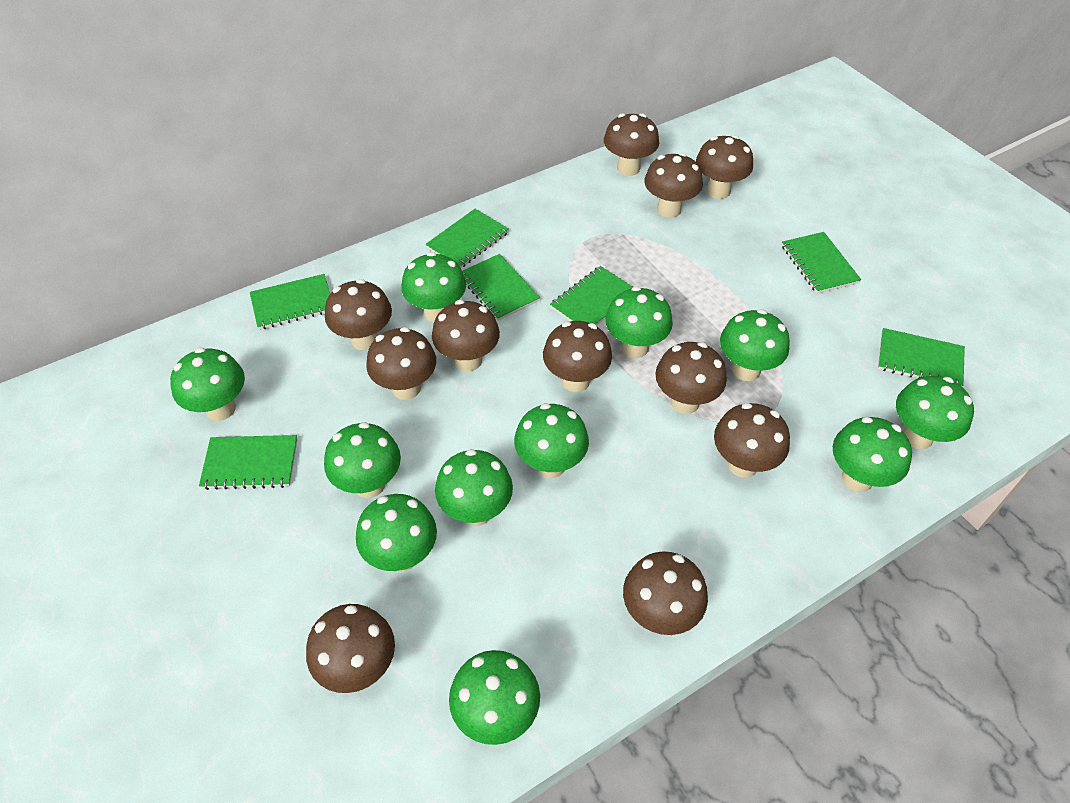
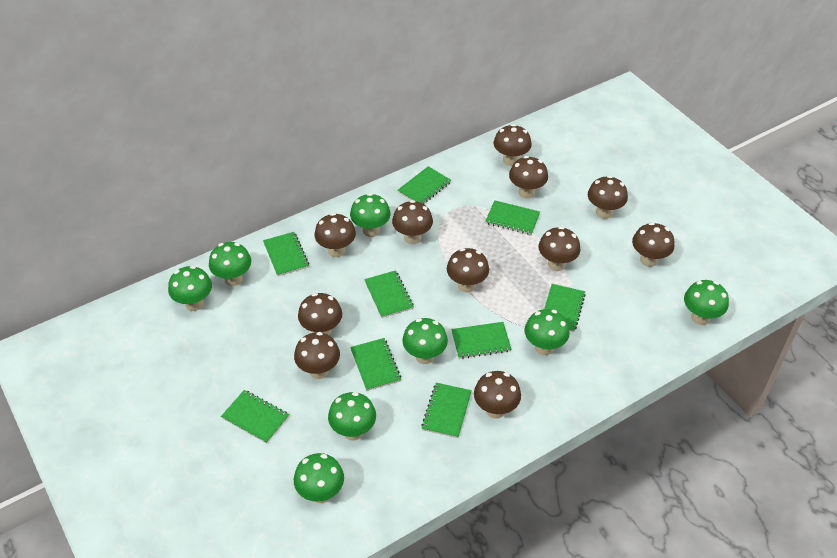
green mushroom: 11 -> 8
green notebook: 7 -> 9

